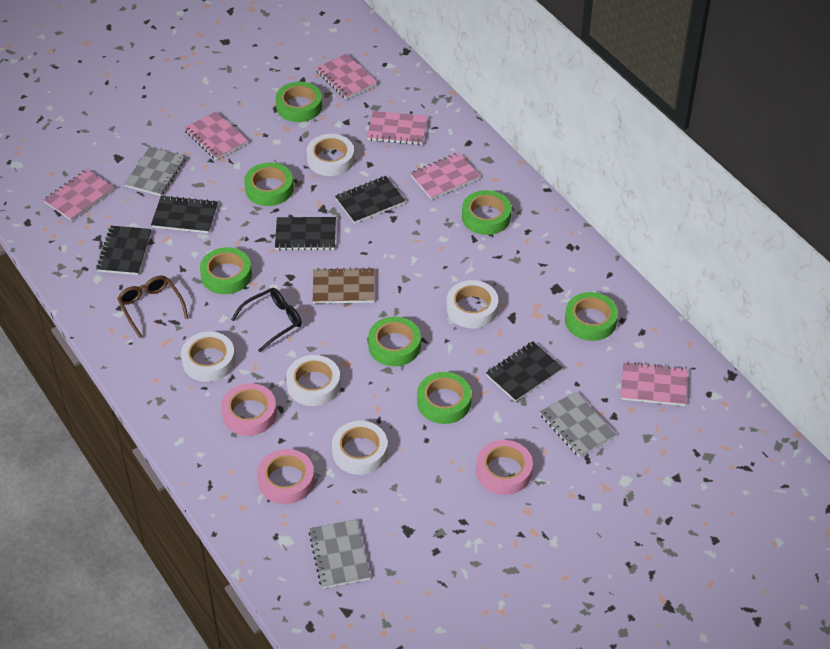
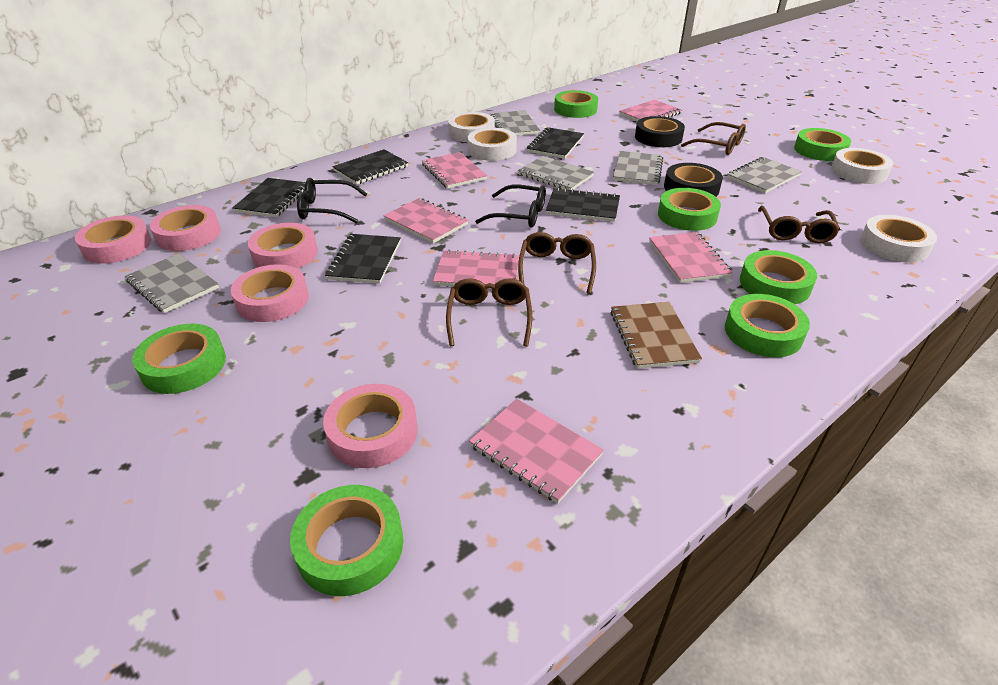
black glasses: 1 -> 2
black tape: 0 -> 2
brown glasses: 1 -> 4
grey notebook: 3 -> 5
pink tape: 3 -> 5
white tape: 5 -> 4

